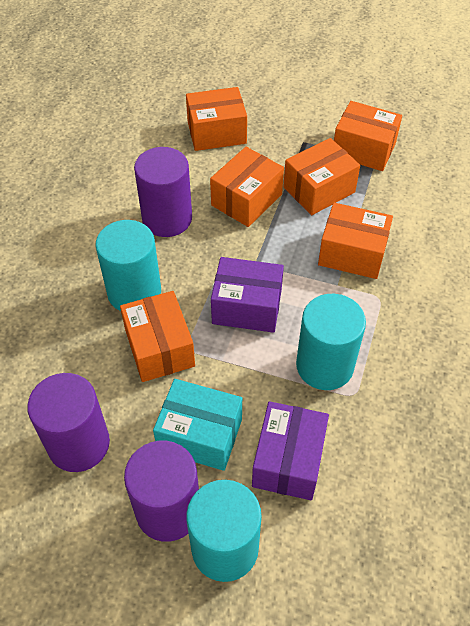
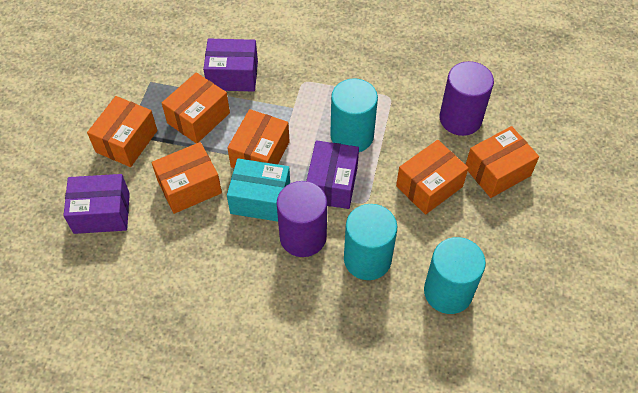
purple box: 2 -> 3
purple cylinder: 3 -> 2

